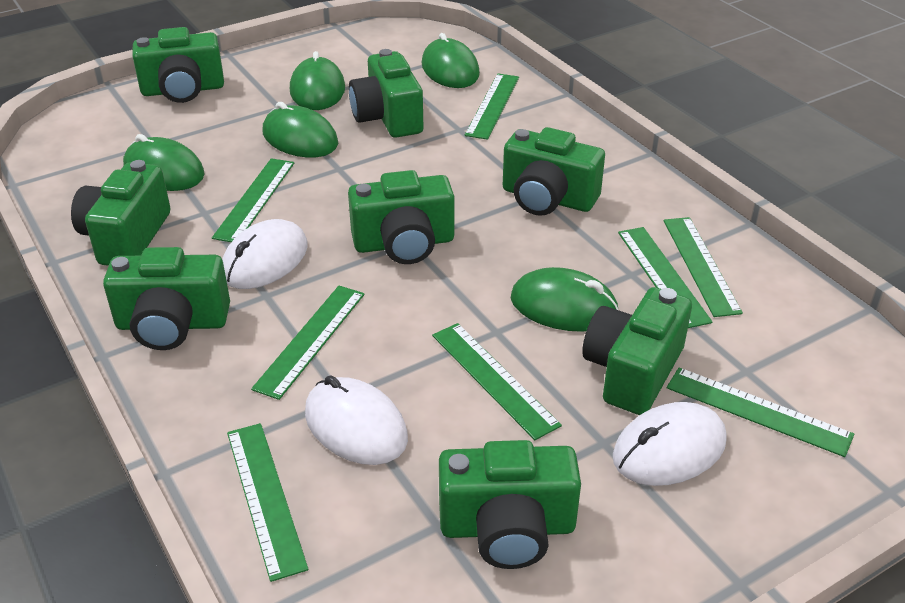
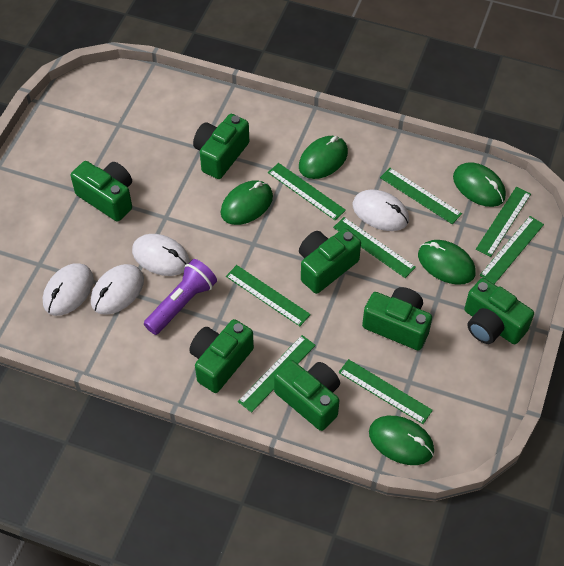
green camera: 8 -> 7
purple flashlight: 0 -> 1
white mouse: 3 -> 4

